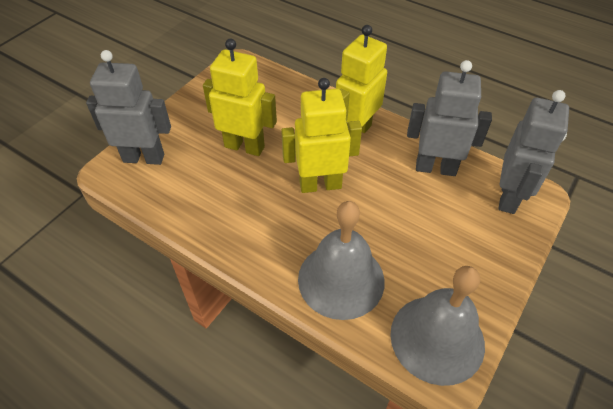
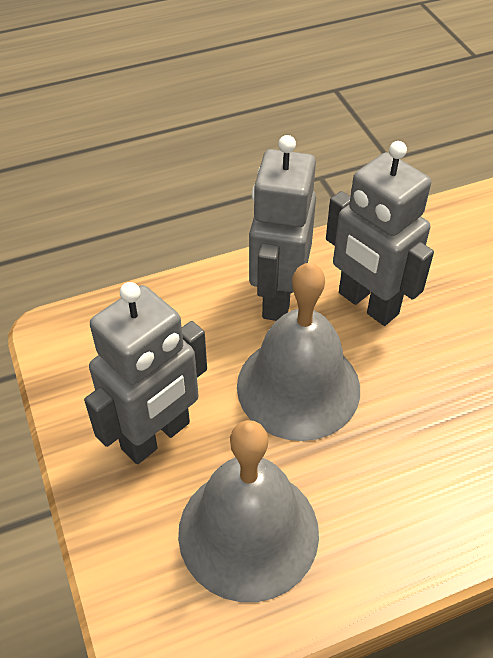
yellow robot: 3 -> 0

